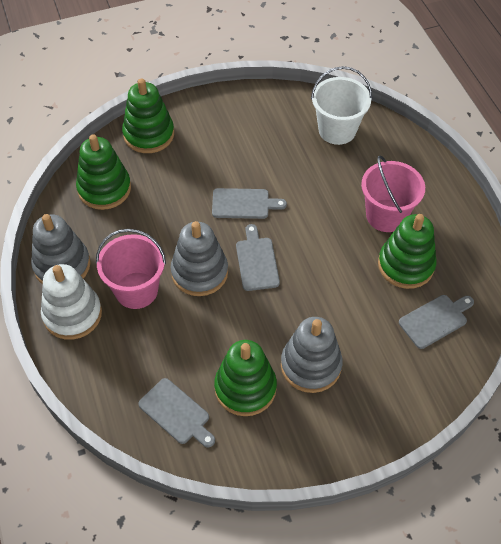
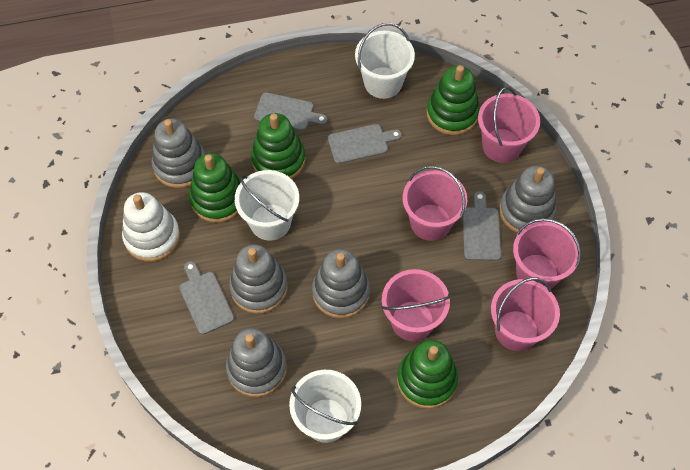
grey stacking toy: 3 -> 5
pink bucket: 2 -> 5
white bucket: 1 -> 3

